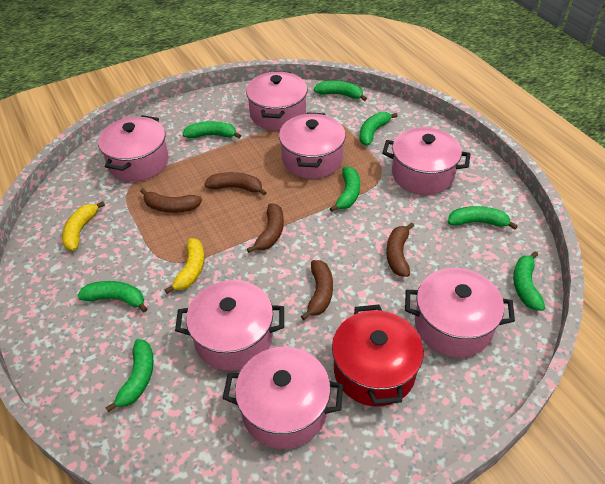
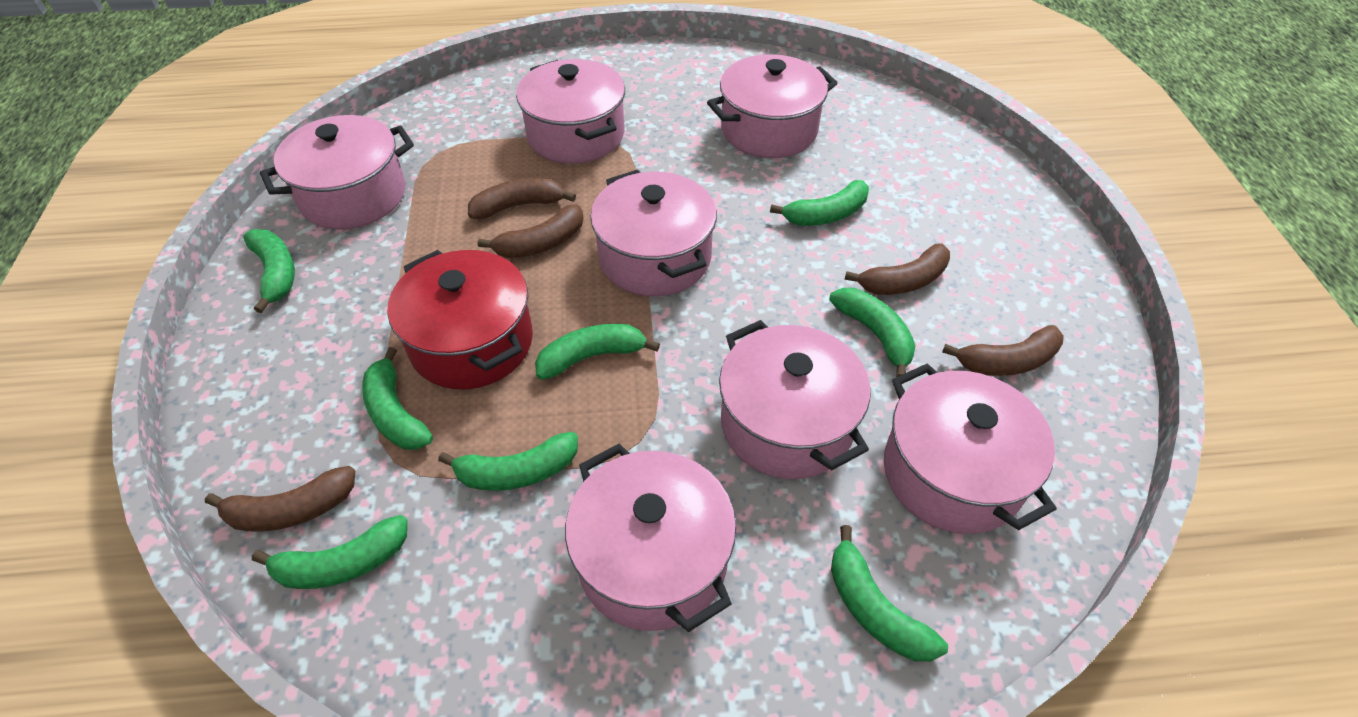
yellow banana: 2 -> 0

